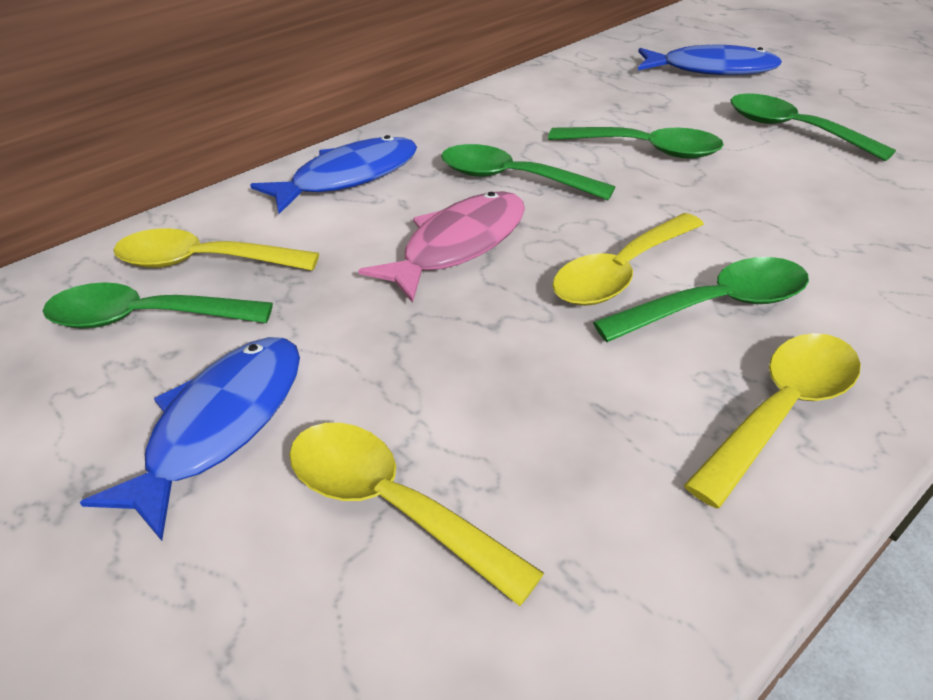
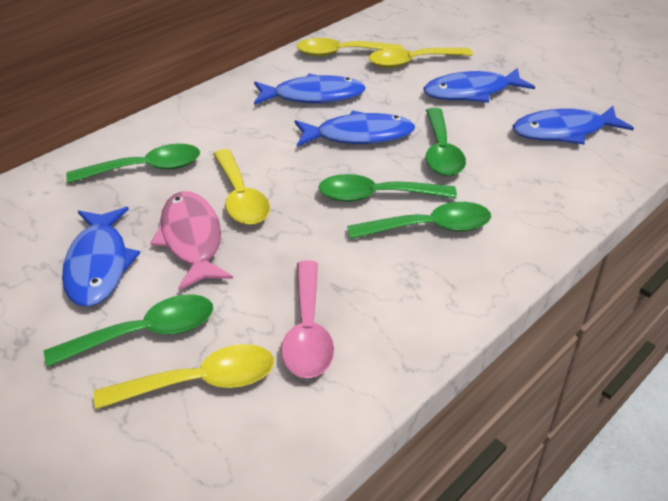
blue fish: 3 -> 5
pink spoon: 0 -> 1

